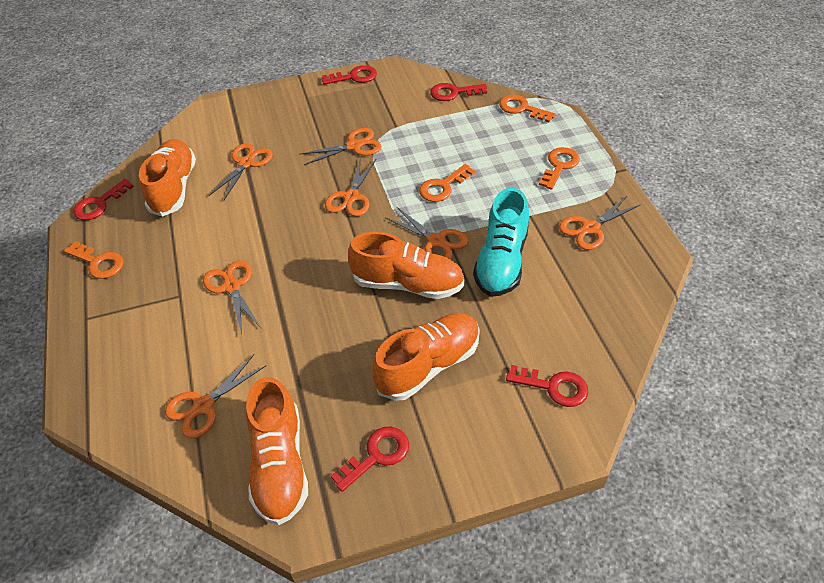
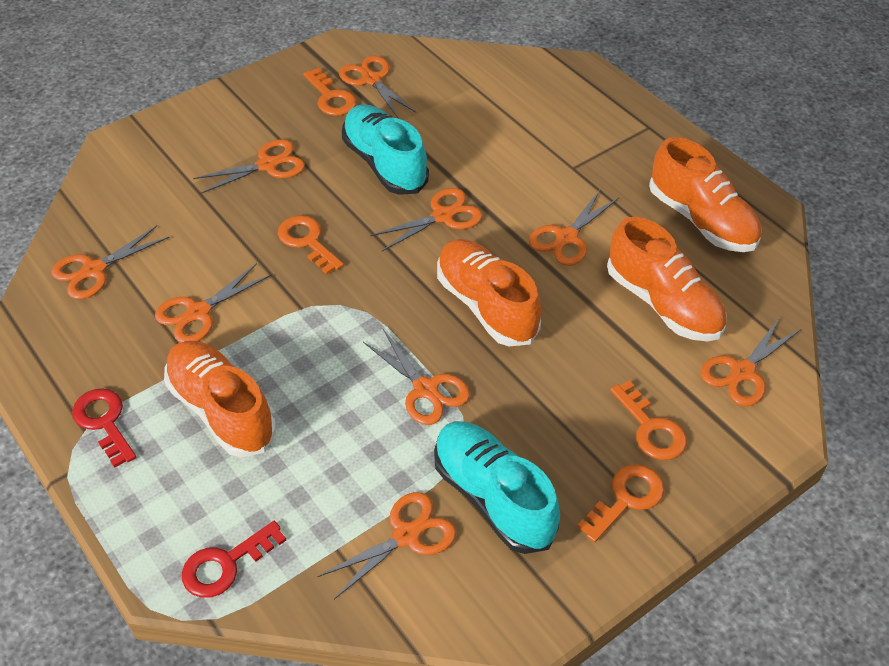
orange scissors: 7 -> 9
red key: 5 -> 2
turquoise shoe: 1 -> 2

